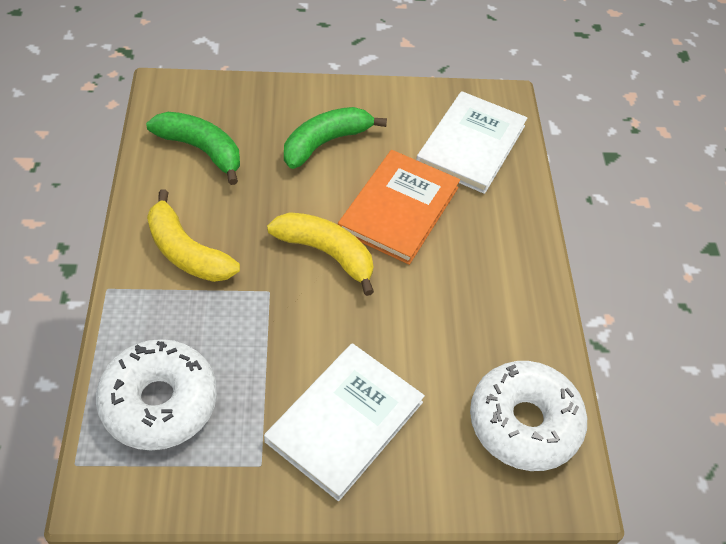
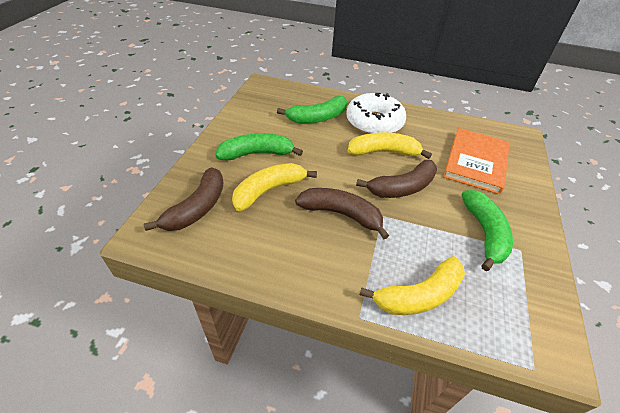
brown banana: 0 -> 3
green banana: 2 -> 3
white book: 2 -> 0
white donut: 2 -> 1
yellow banana: 2 -> 3

